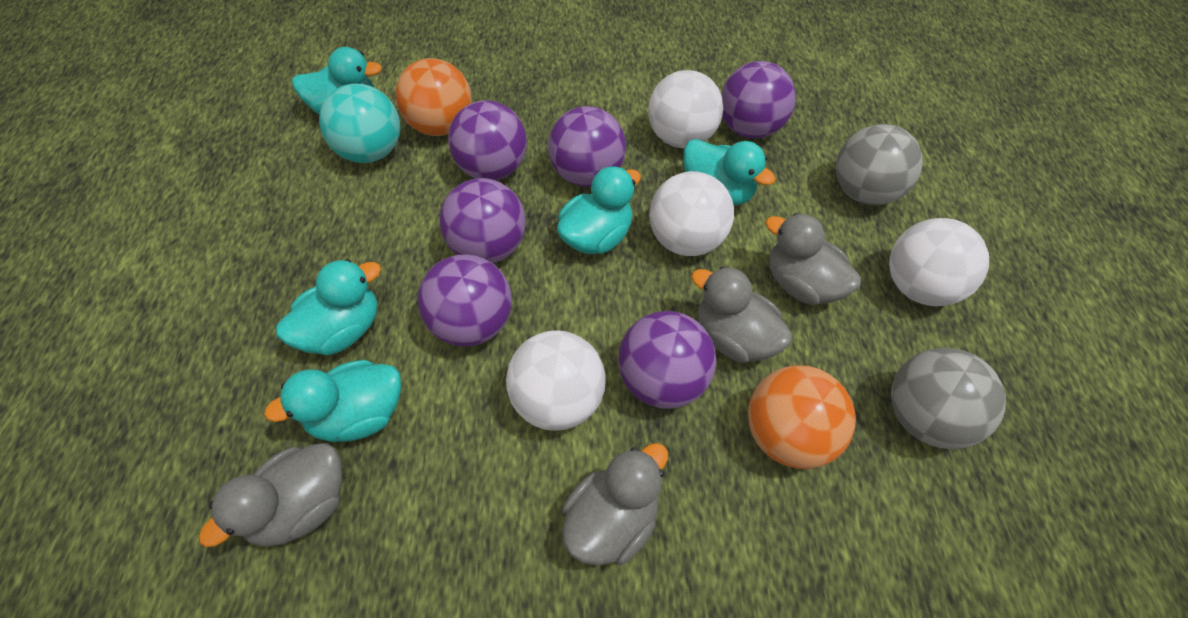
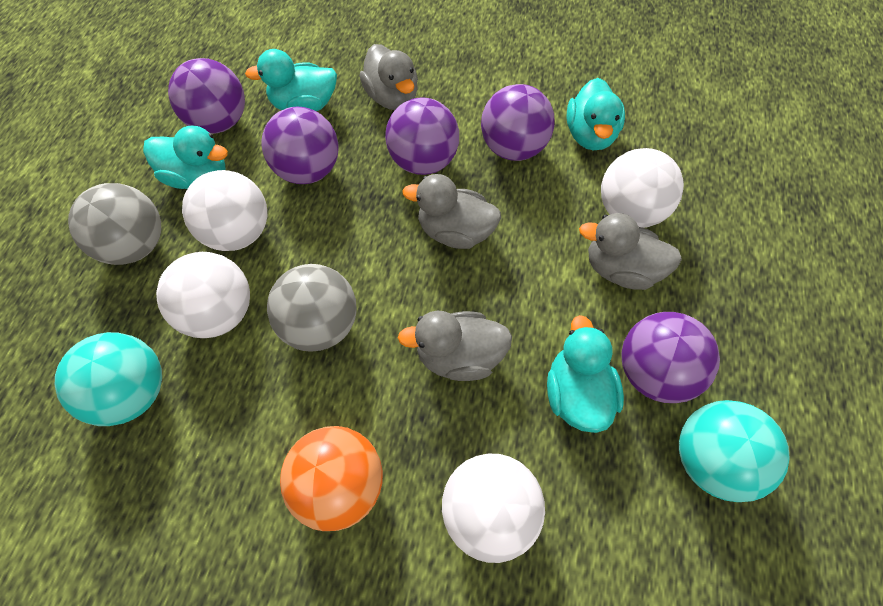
orange ball: 2 -> 1
purple ball: 6 -> 5
turquoise ball: 1 -> 2
turquoise duck: 5 -> 4

